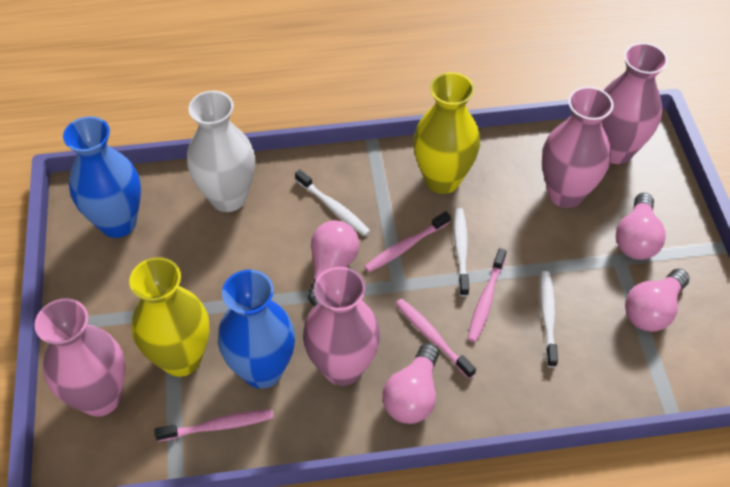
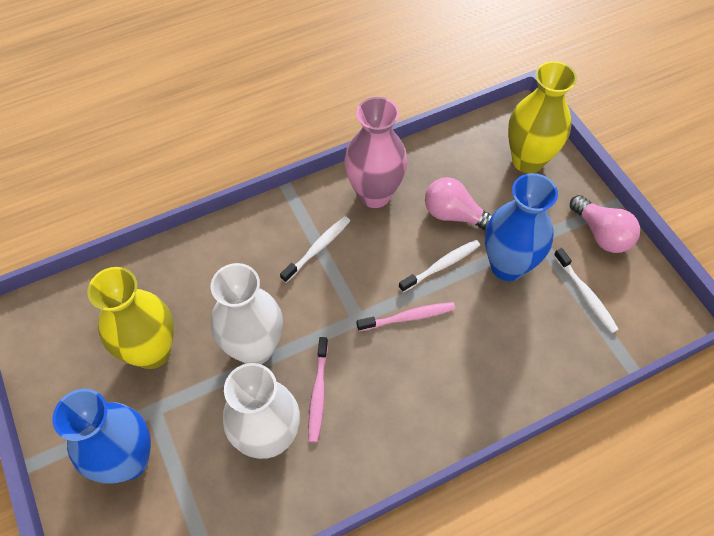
pink light bulb: 4 -> 2
pink toothbrush: 4 -> 2
pink vase: 4 -> 1
white vase: 1 -> 2

